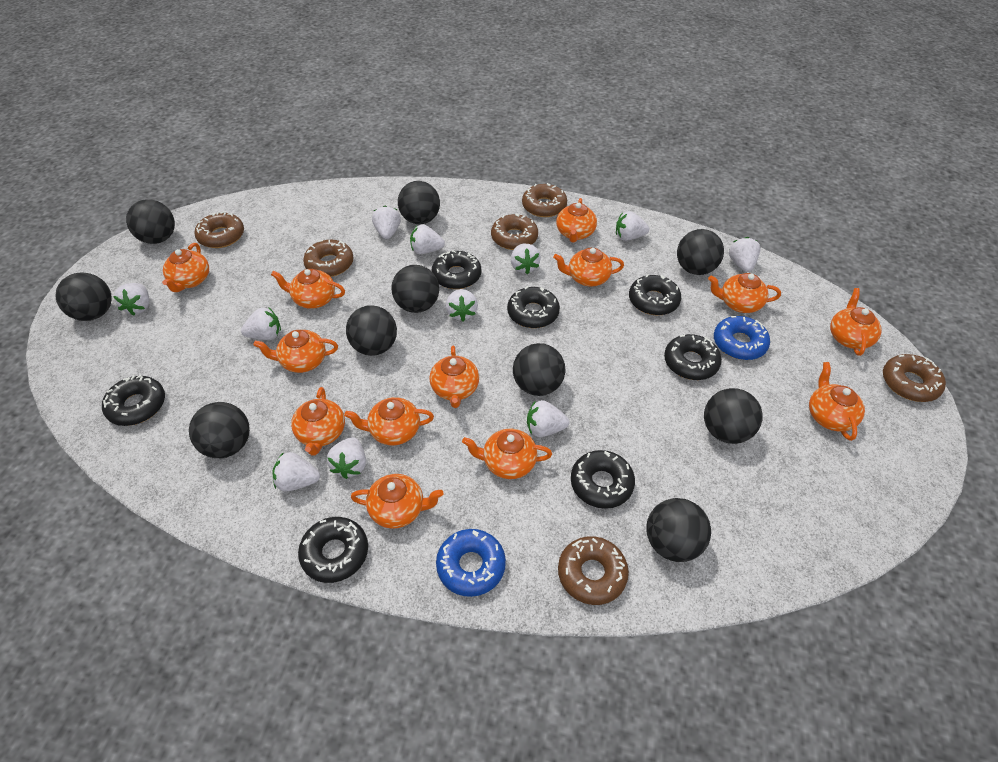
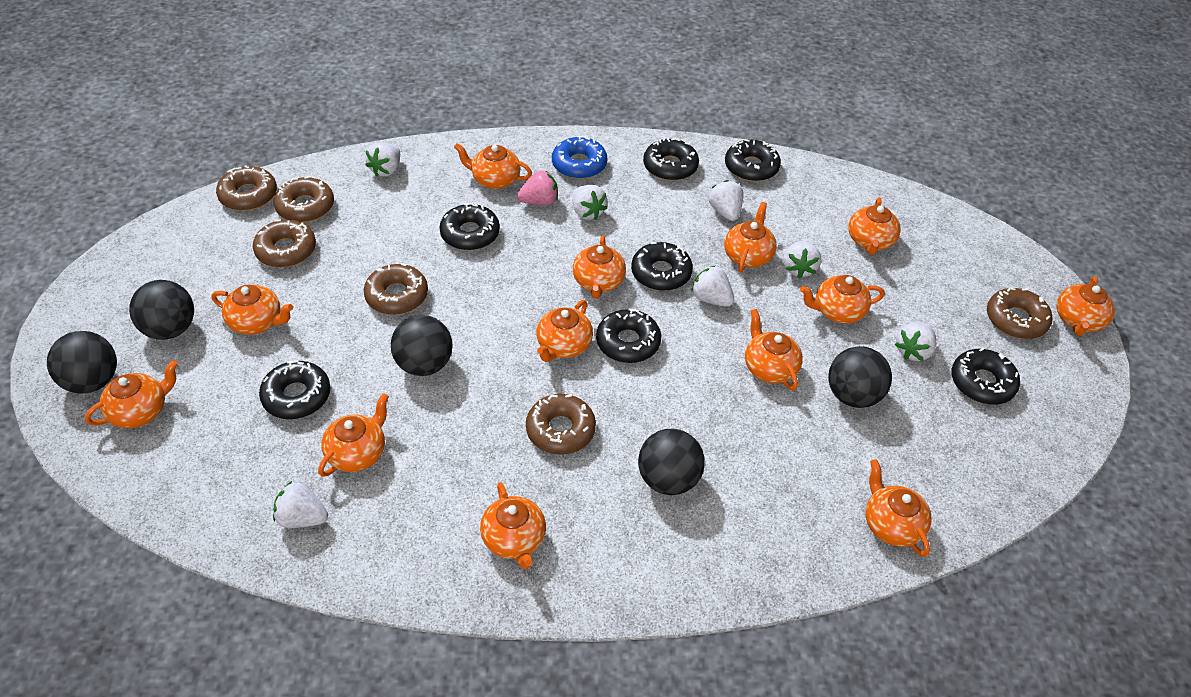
black ball: 10 -> 5
blue donut: 2 -> 1
pink strawberry: 0 -> 1
white strawberry: 11 -> 7

